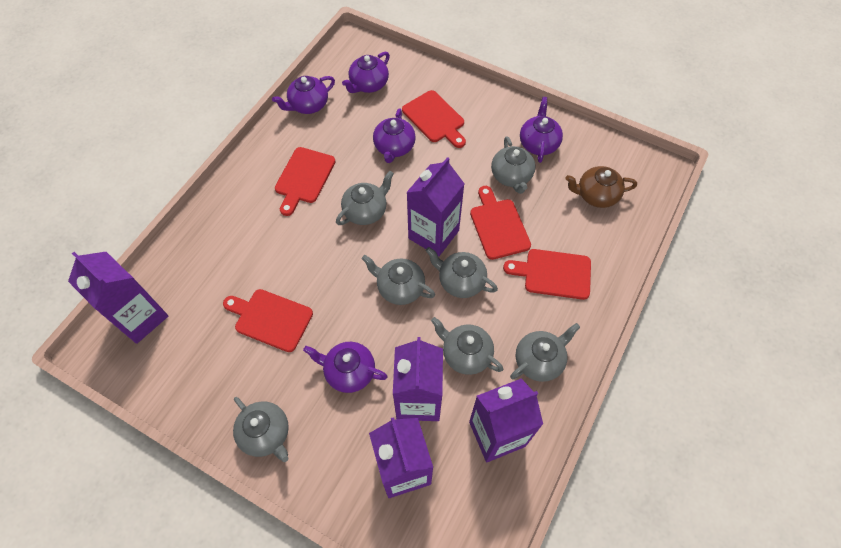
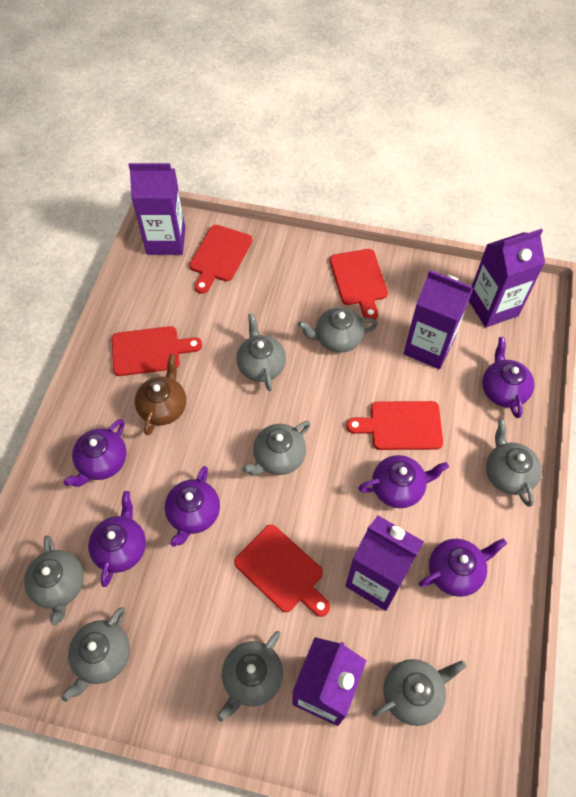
grey teapot: 7 -> 8
purple teapot: 5 -> 6

